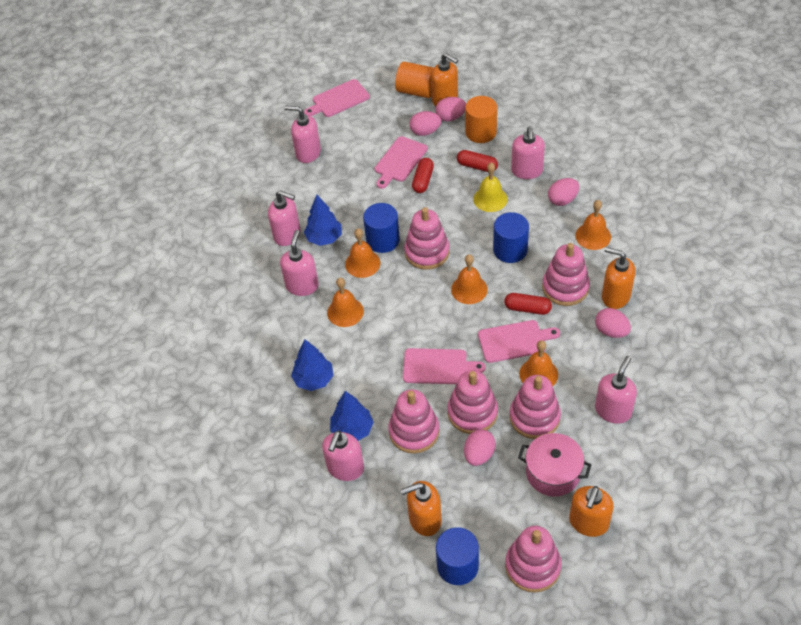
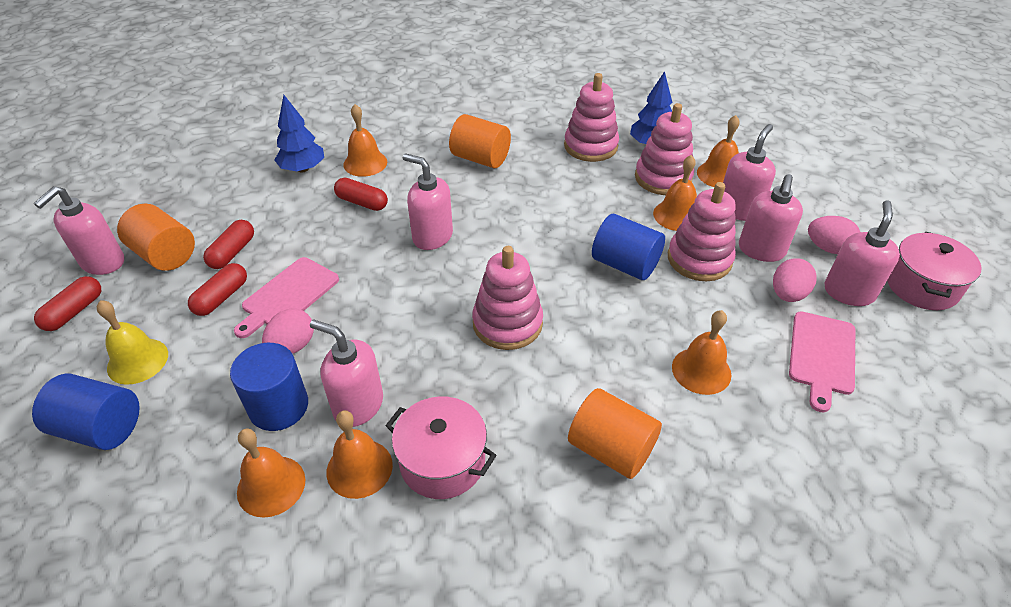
blue tree: 3 -> 2
orange bell: 5 -> 6
orange cylinder: 2 -> 3
orange soap dispenser: 4 -> 0
pink cutting board: 4 -> 2
pink egg: 5 -> 3
pink pot: 1 -> 2
pink stacking toy: 6 -> 4
red capsule: 3 -> 4

